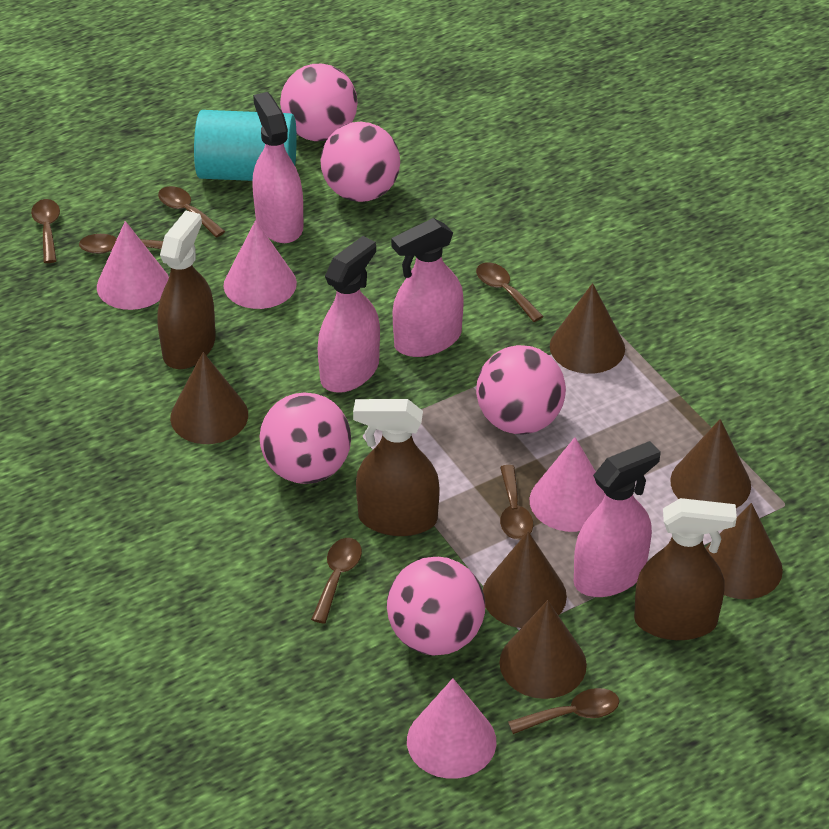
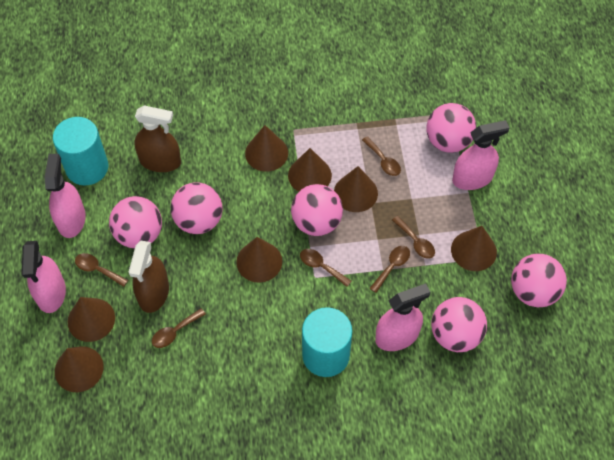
brown cone: 6 -> 7
brown spoon: 7 -> 6
brown spray bottle: 3 -> 2
pink ball: 5 -> 6
pink cone: 4 -> 0
turquoise cylinder: 1 -> 2

